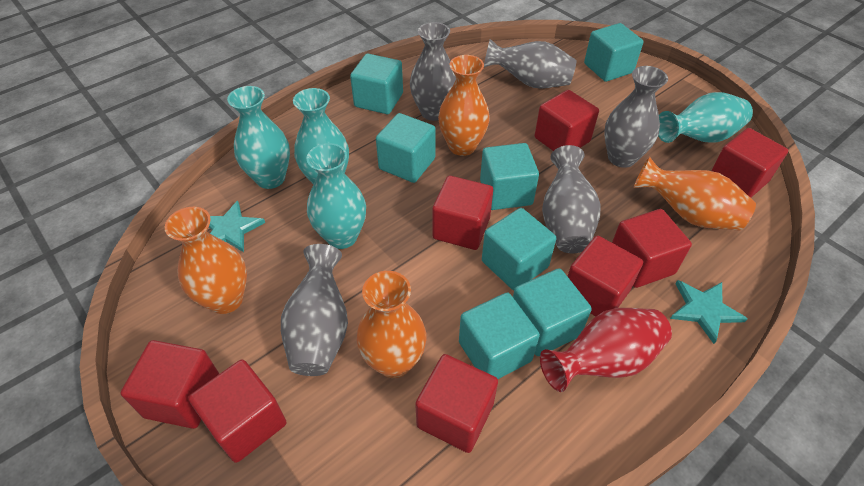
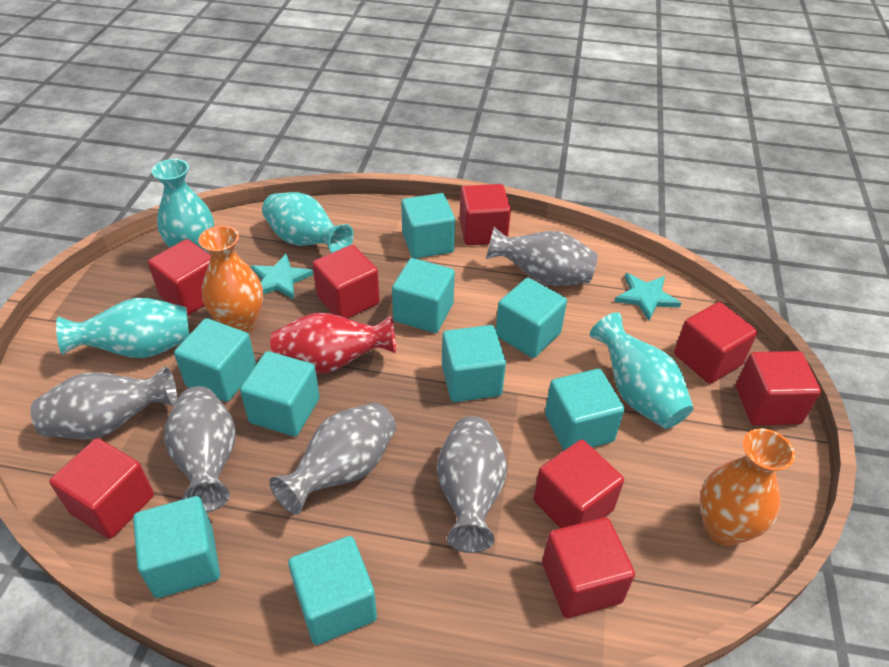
orange vase: 4 -> 2
turquoise cube: 7 -> 9

